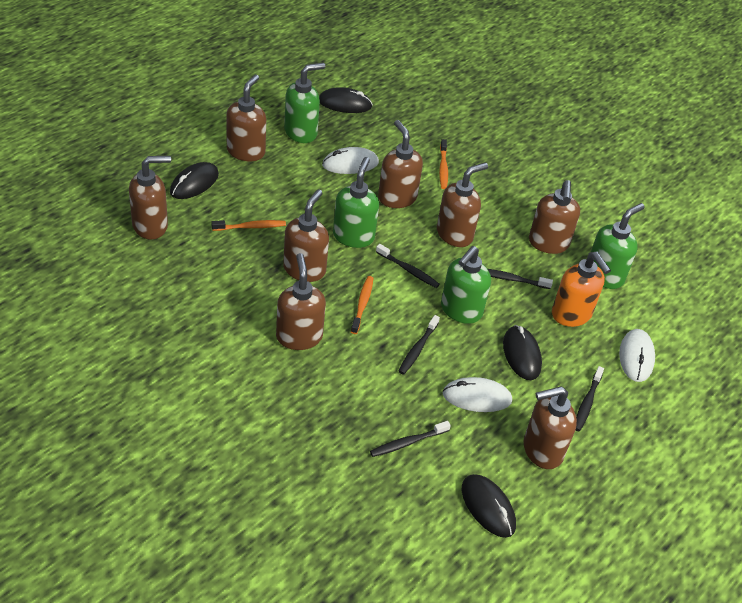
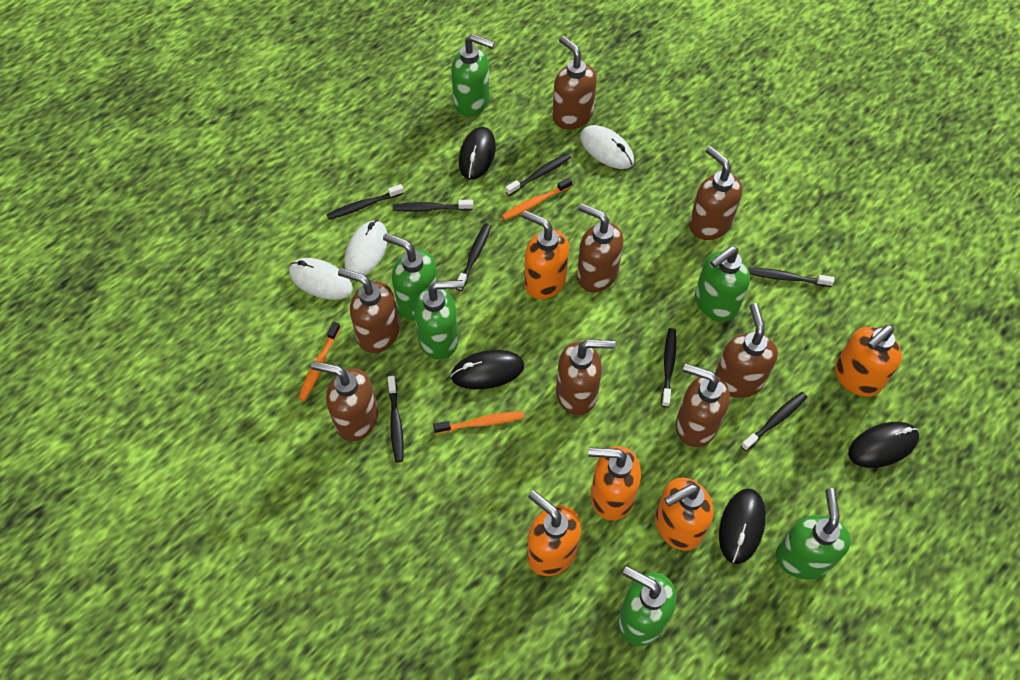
black toothbrush: 5 -> 8
green soap dispenser: 4 -> 6
orange soap dispenser: 1 -> 5

